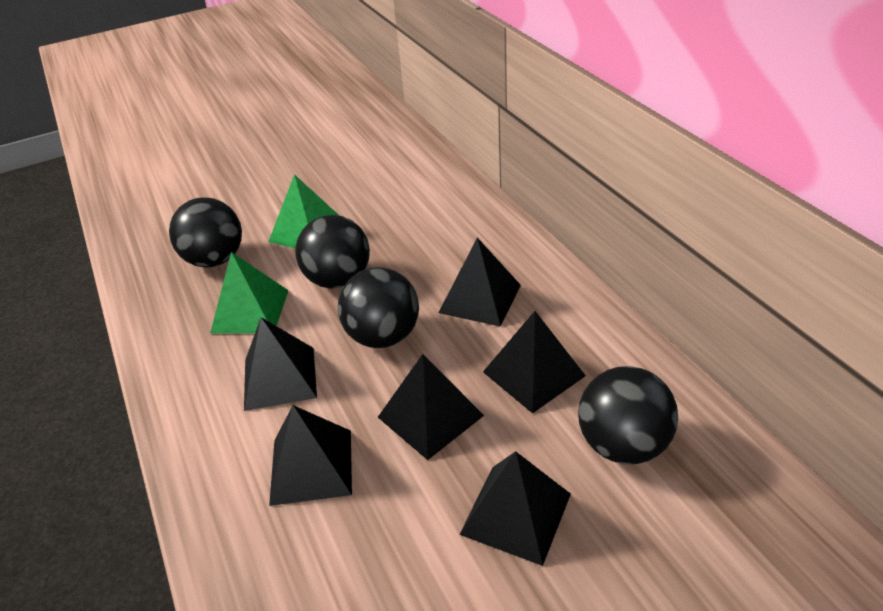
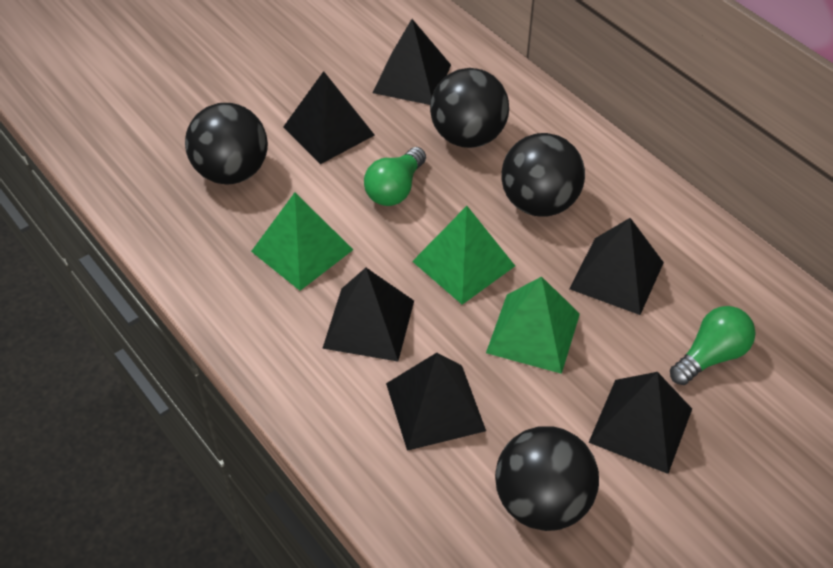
green light bulb: 0 -> 2
green pyramid: 2 -> 3

